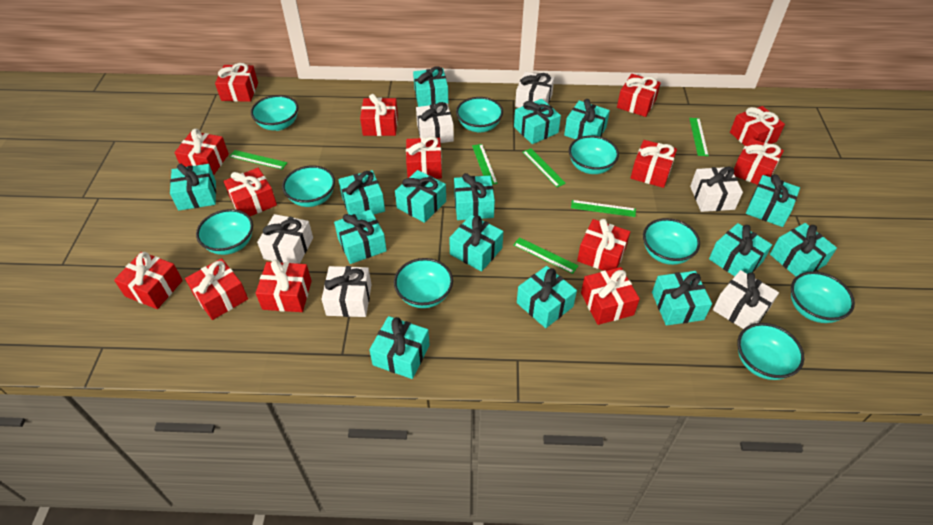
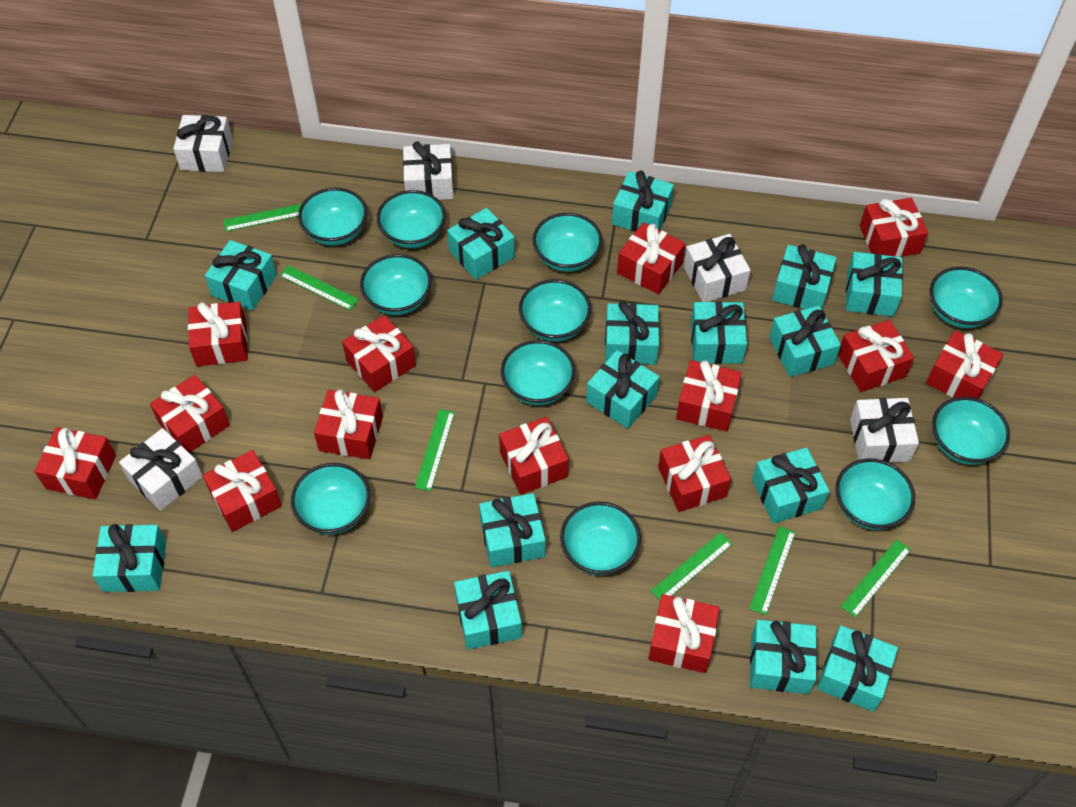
turquoise bowl: 9 -> 11
white gift: 6 -> 5

